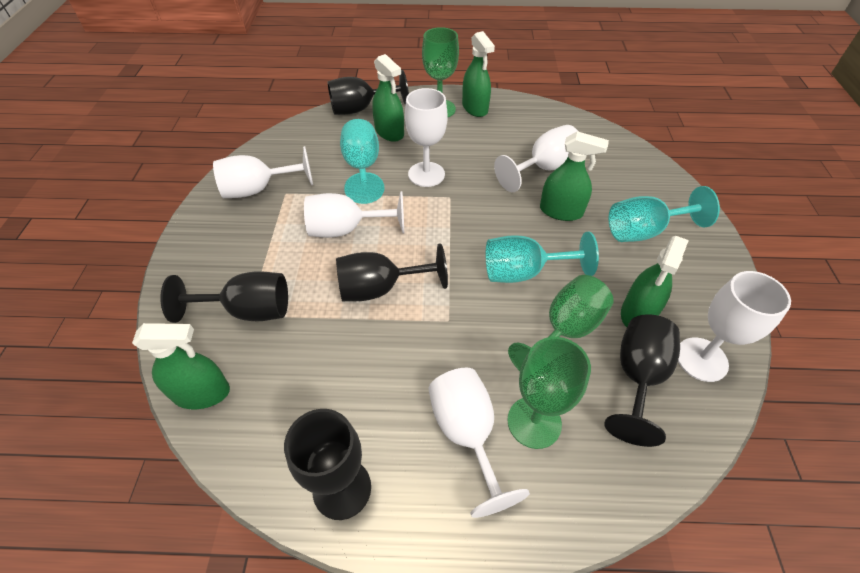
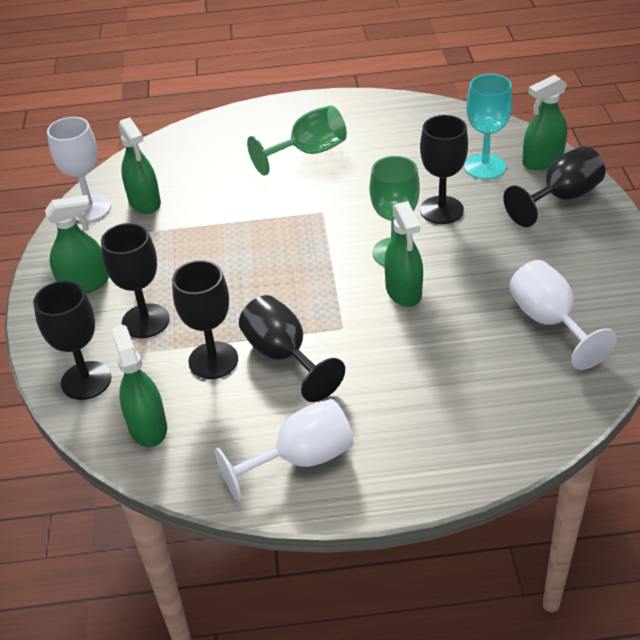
black goblet: 5 -> 6
green goblet: 3 -> 2
turquoise goblet: 3 -> 1
white goblet: 6 -> 3

